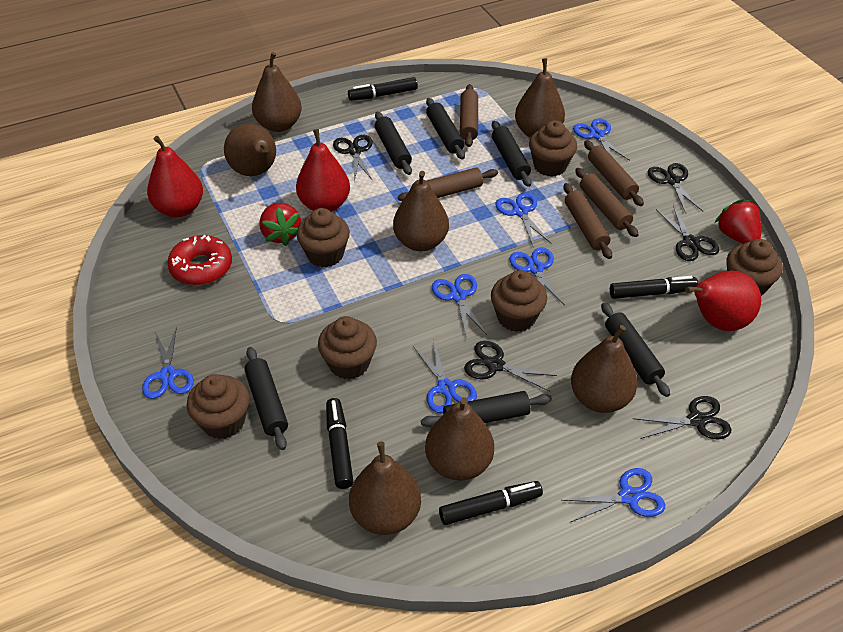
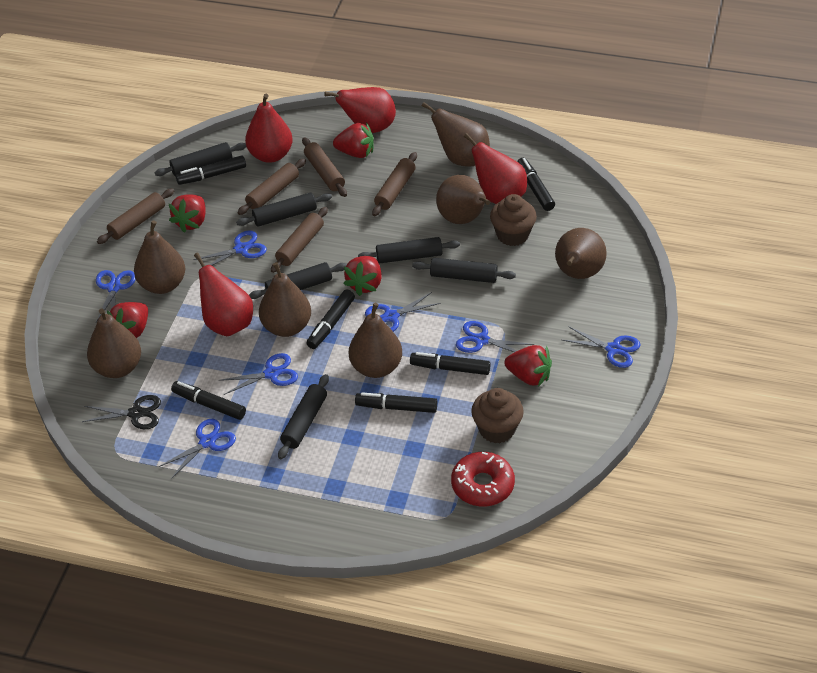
black marker: 4 -> 6
black scissors: 5 -> 1
brown cupcake: 6 -> 2
red pear: 3 -> 4
red strawberry: 2 -> 5

